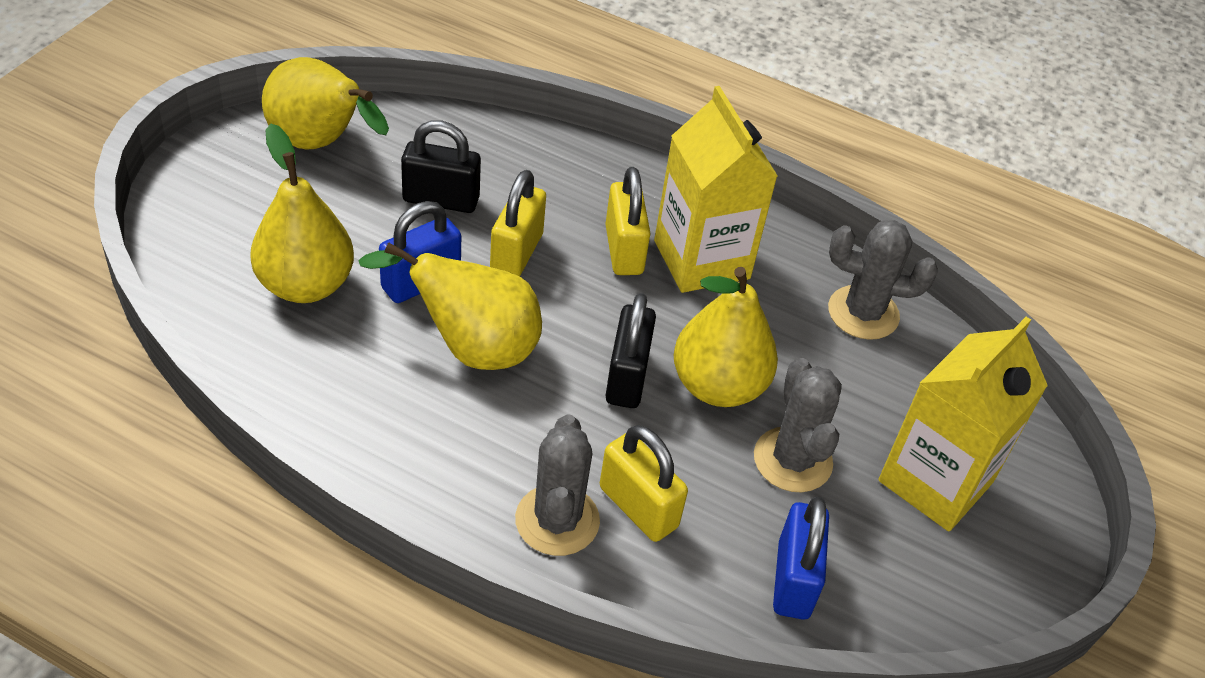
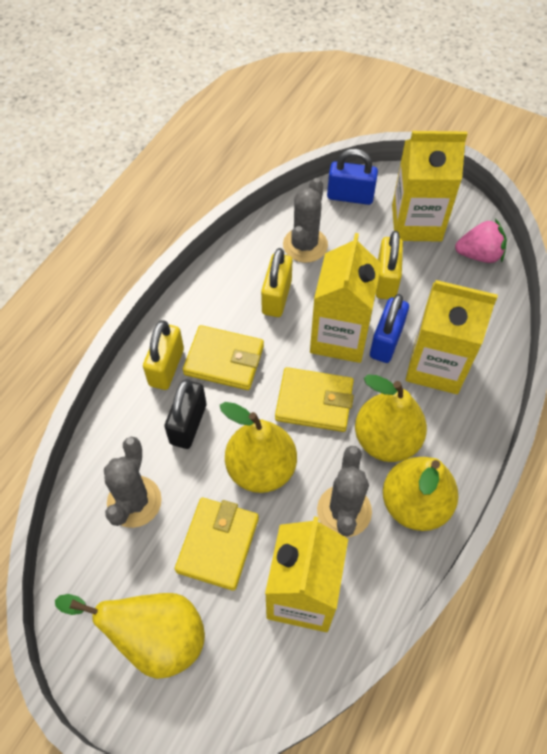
black padlock: 2 -> 1
pink strawberry: 0 -> 1
yellow carton: 2 -> 4
yellow wallet: 0 -> 3

